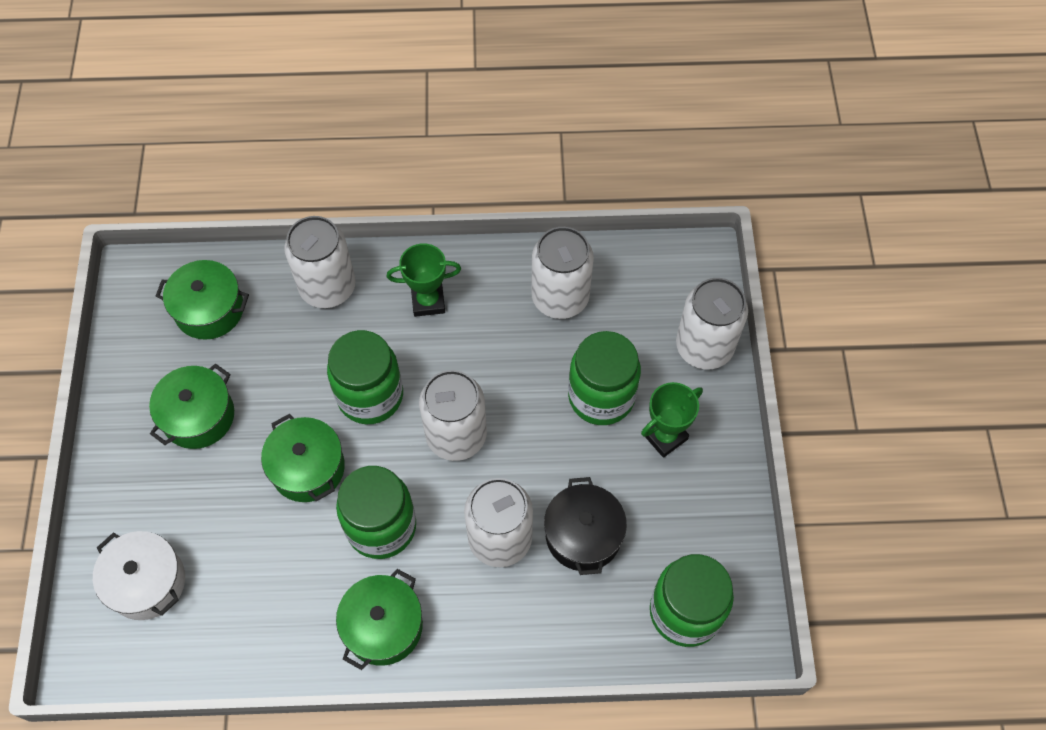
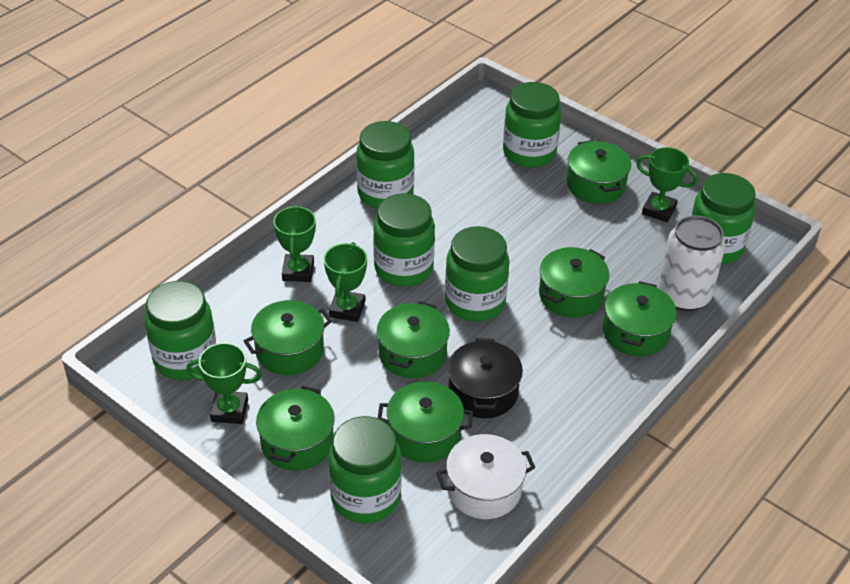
green jar: 4 -> 7
green pot: 4 -> 7
green trophy: 2 -> 4
white can: 5 -> 1

